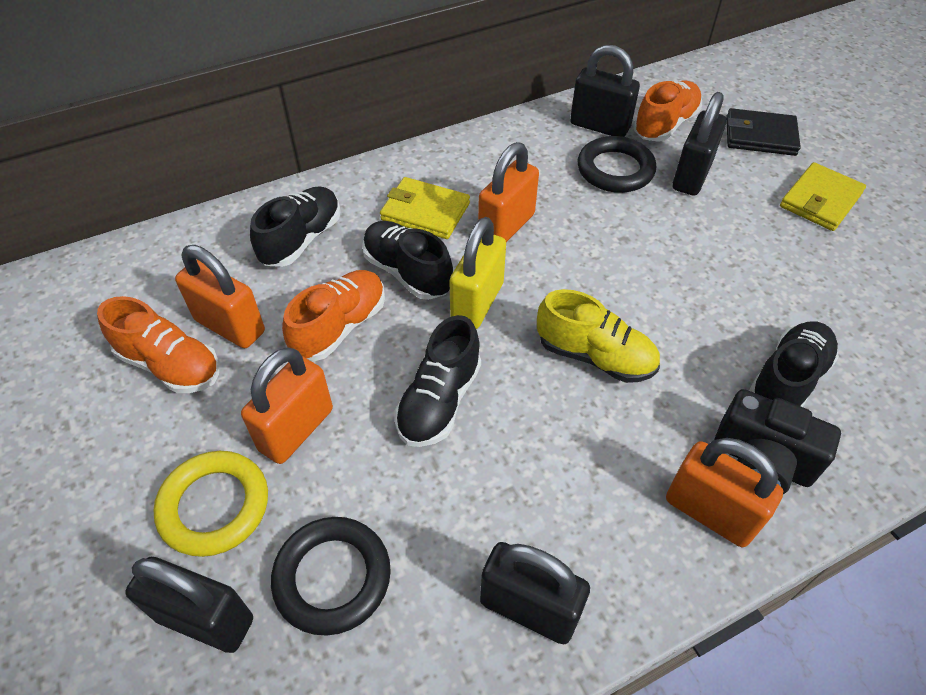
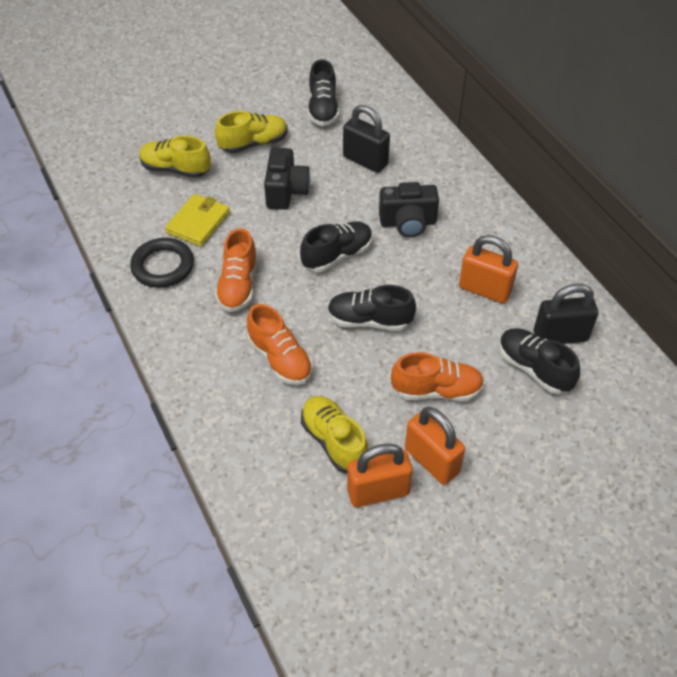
black camera: 1 -> 2
black padlock: 4 -> 2
black ring: 2 -> 1
black wallet: 1 -> 0
orange padlock: 4 -> 3
yellow padlock: 1 -> 0
yellow ring: 1 -> 0
yellow shoe: 1 -> 3
yellow wallet: 2 -> 1

